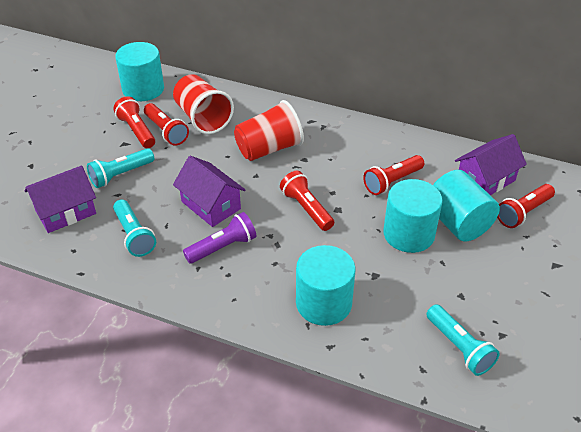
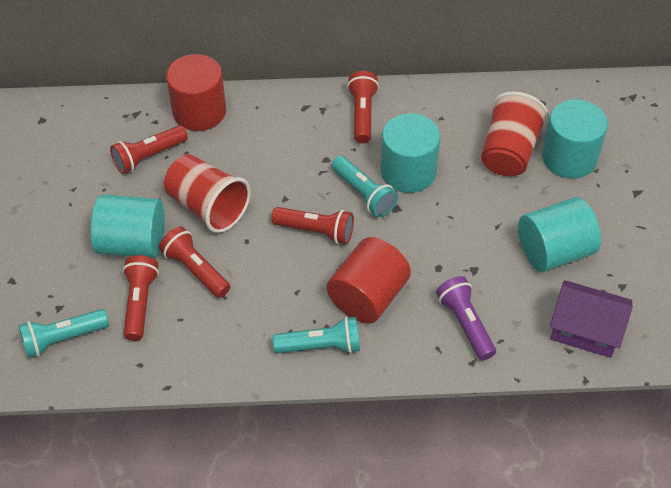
purple house: 3 -> 1
red cylinder: 0 -> 2

